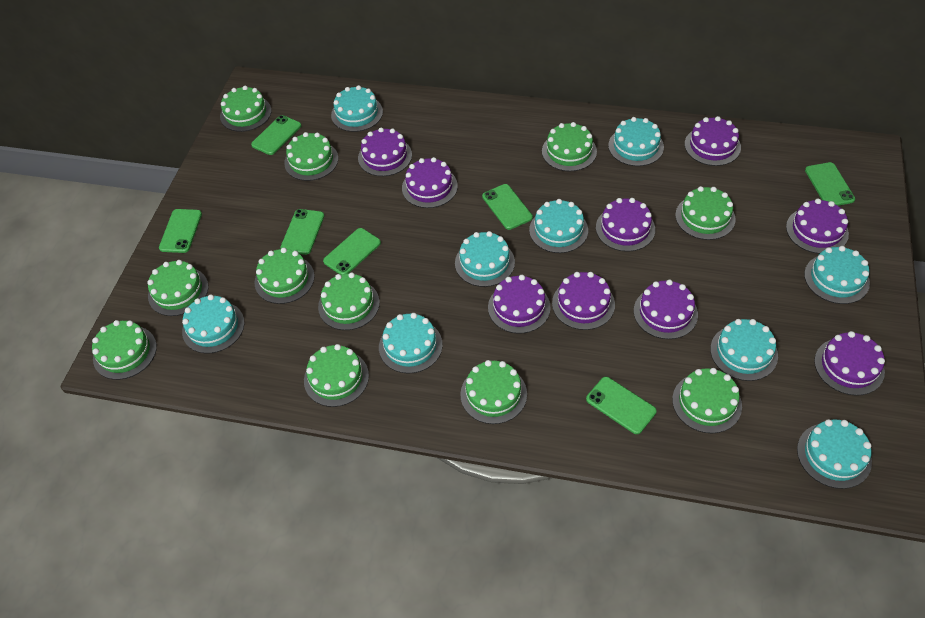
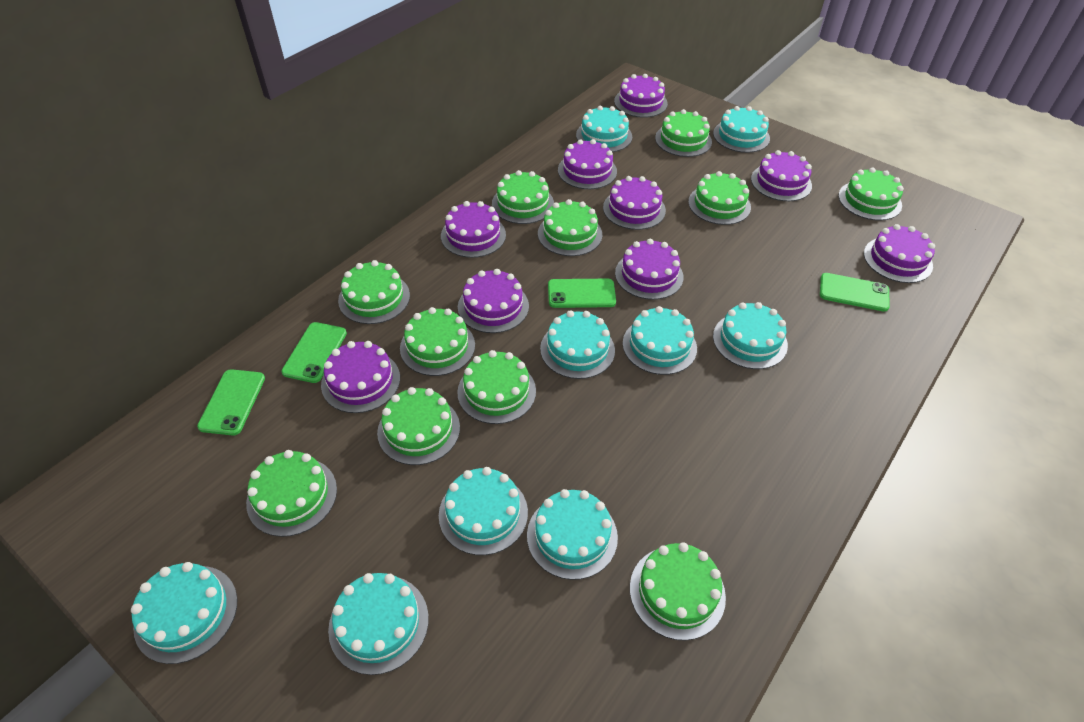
green phone: 7 -> 4

